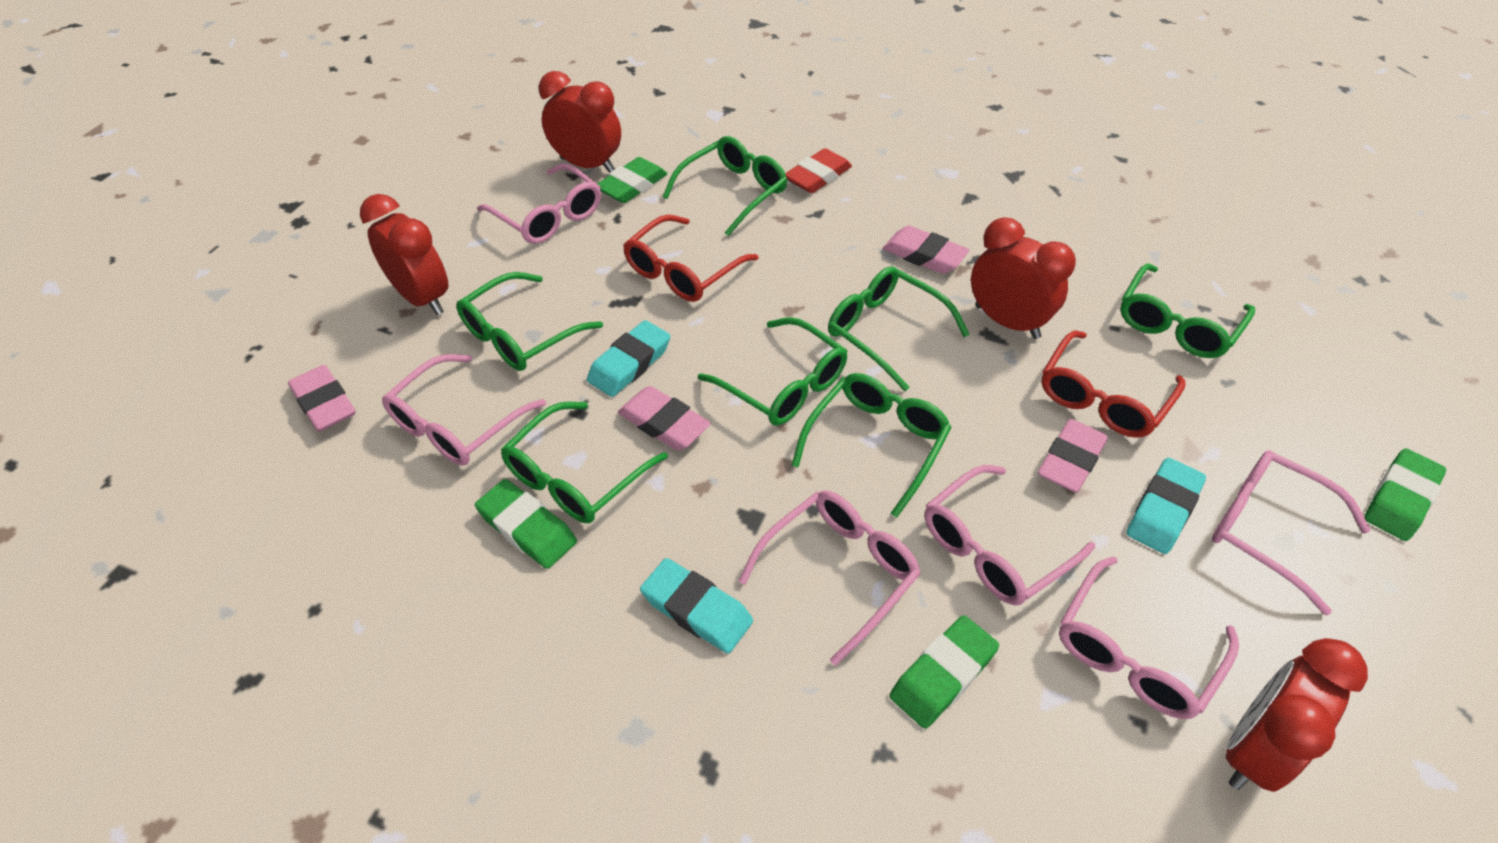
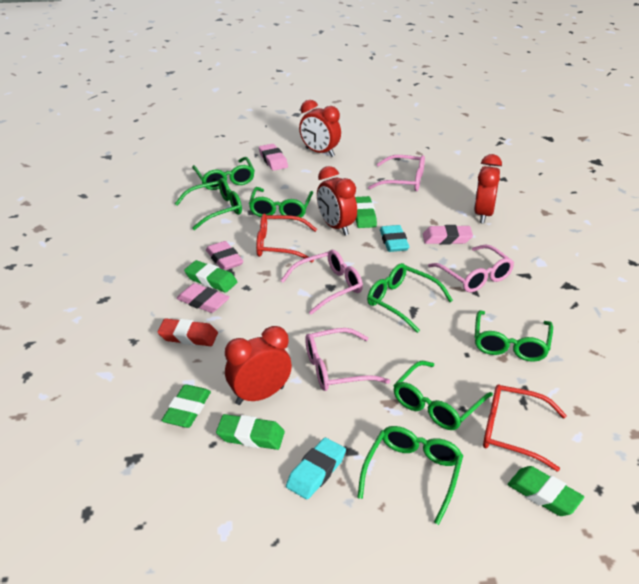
green eraser: 4 -> 5
pink glasses: 6 -> 4
turquoise eraser: 3 -> 2

